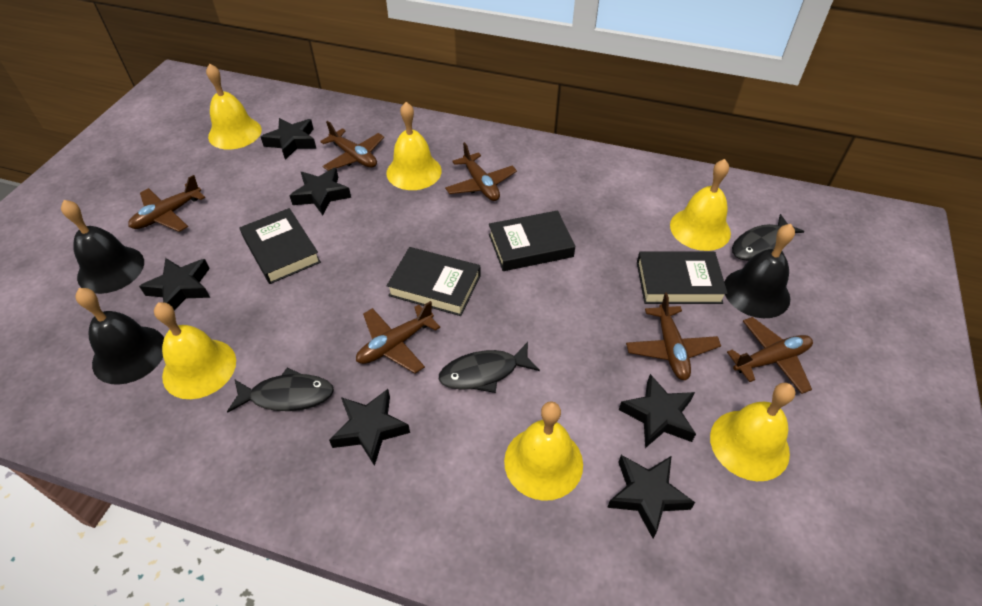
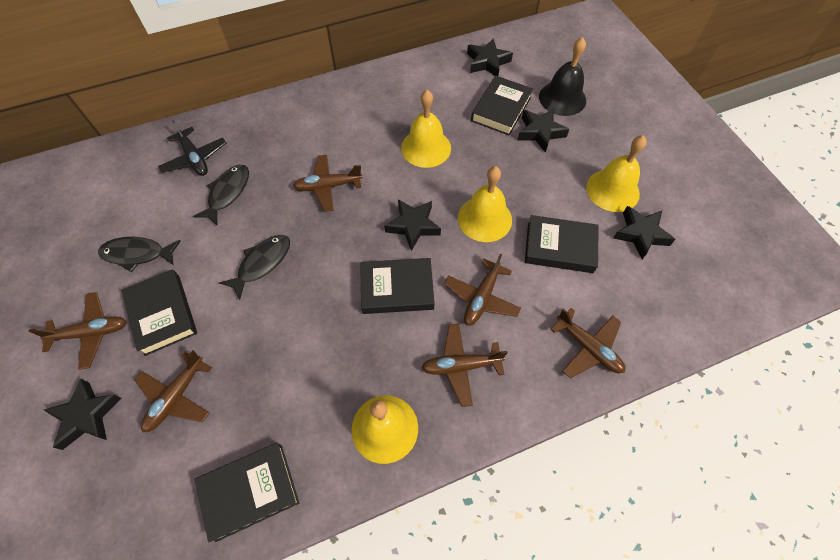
black bell: 3 -> 1
black book: 4 -> 5
black plane: 0 -> 1
black star: 6 -> 5
yellow bell: 6 -> 4

